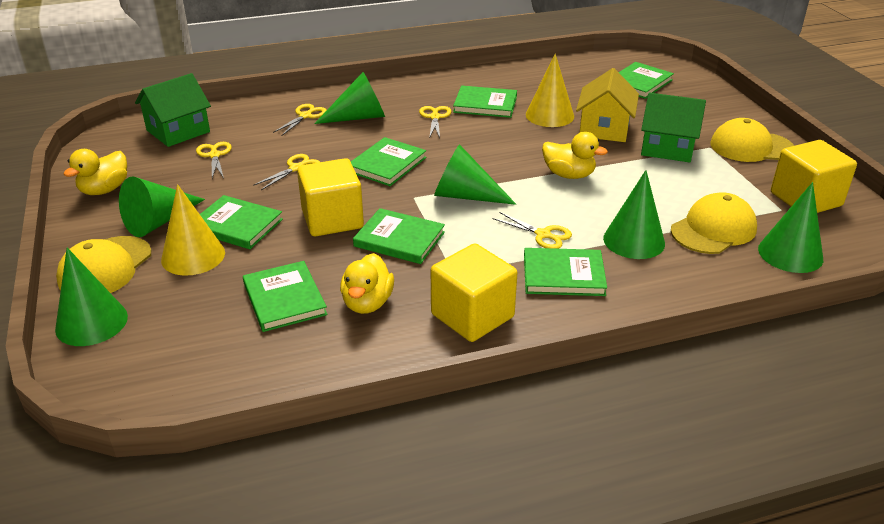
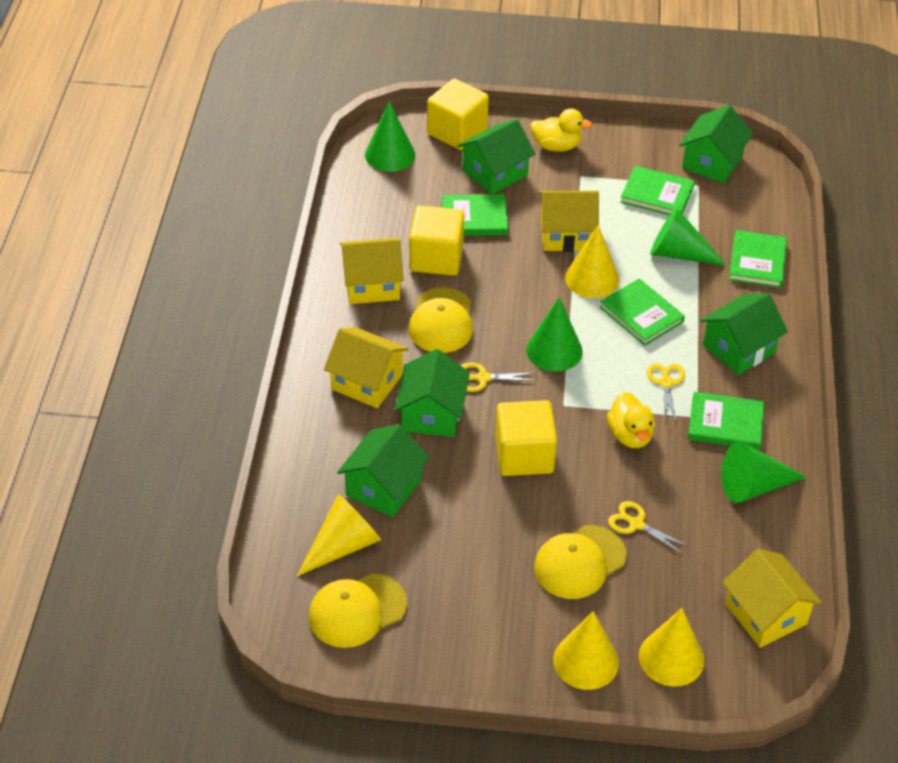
green book: 7 -> 5
green cone: 6 -> 4
green house: 2 -> 5
yellow cone: 2 -> 4
yellow duck: 3 -> 2
yellow house: 1 -> 4
yellow scissors: 5 -> 3

